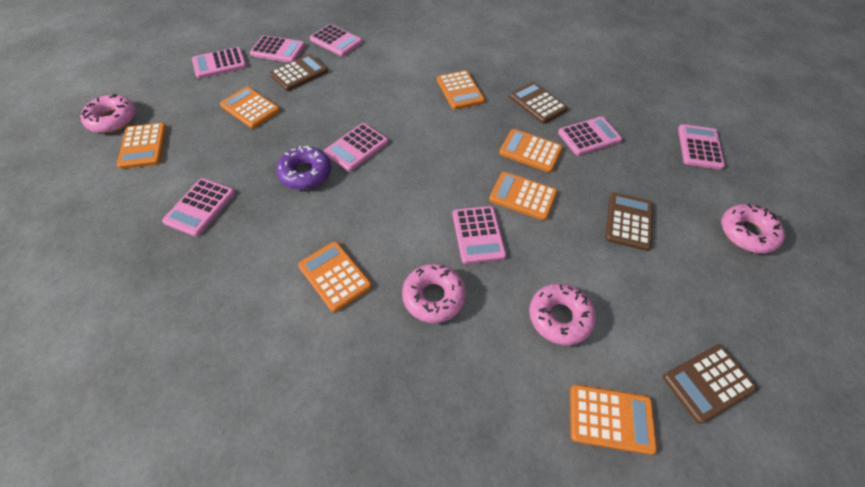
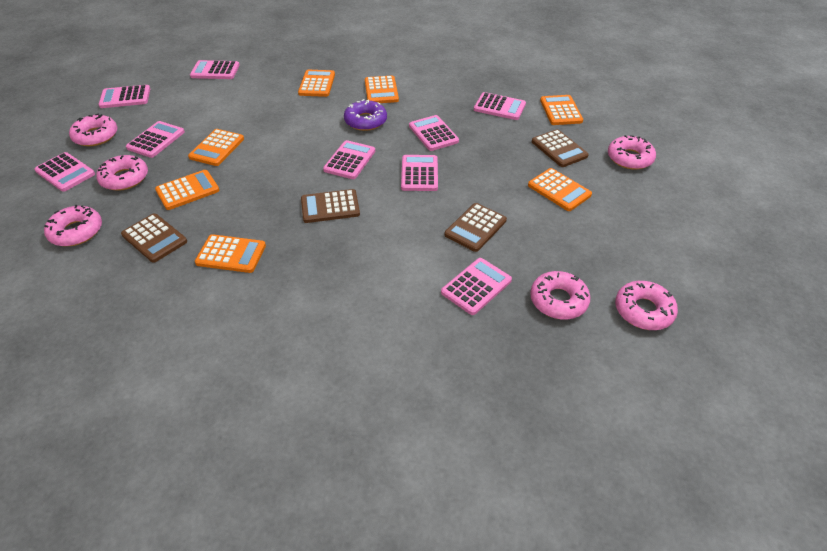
pink calculator: 8 -> 9
pink donut: 4 -> 6

